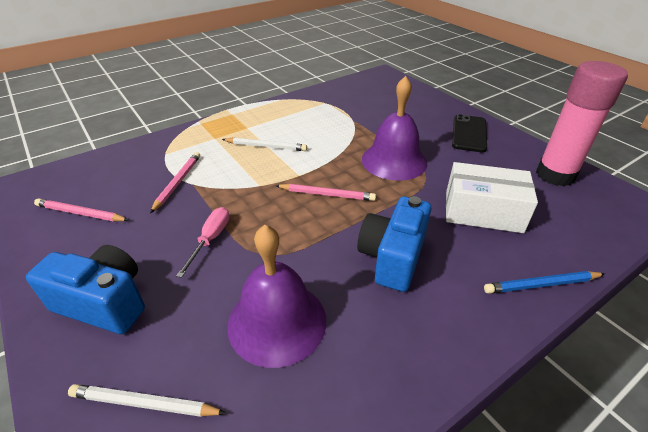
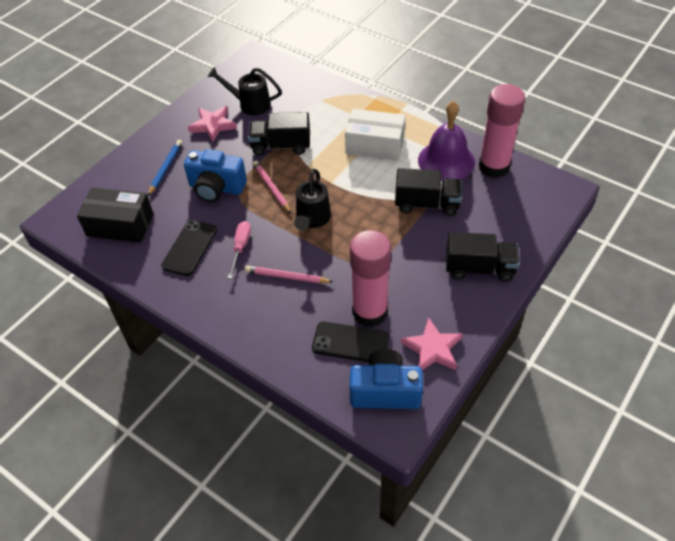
black box: 0 -> 1
black phone: 1 -> 2
black truck: 0 -> 3
black watering can: 0 -> 2
pink glue stick: 1 -> 2
pink pencil: 3 -> 2
pink star: 0 -> 2
purple bell: 2 -> 1
white pencil: 2 -> 0

